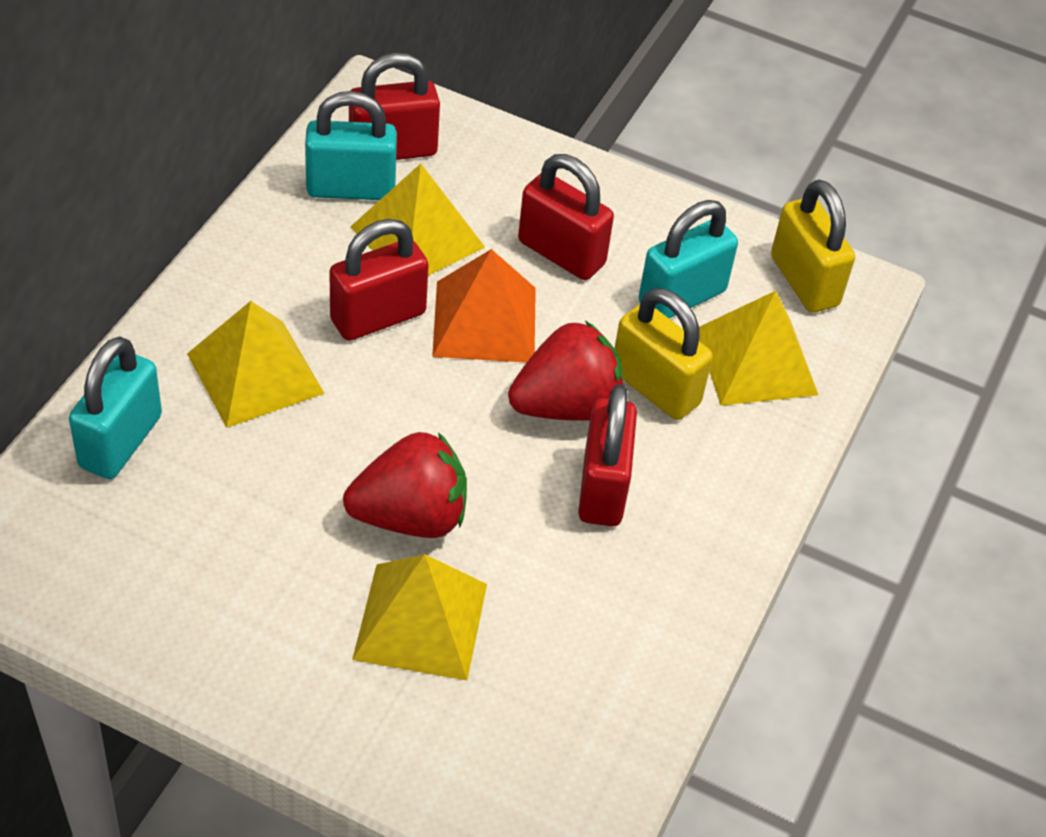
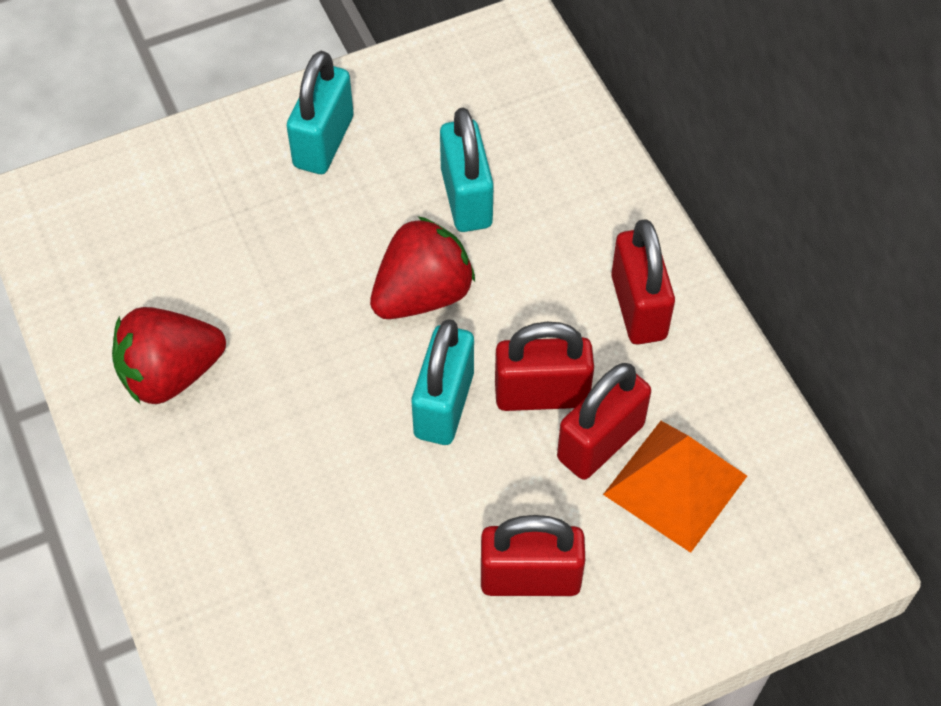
yellow padlock: 2 -> 0
yellow pyramid: 4 -> 0

